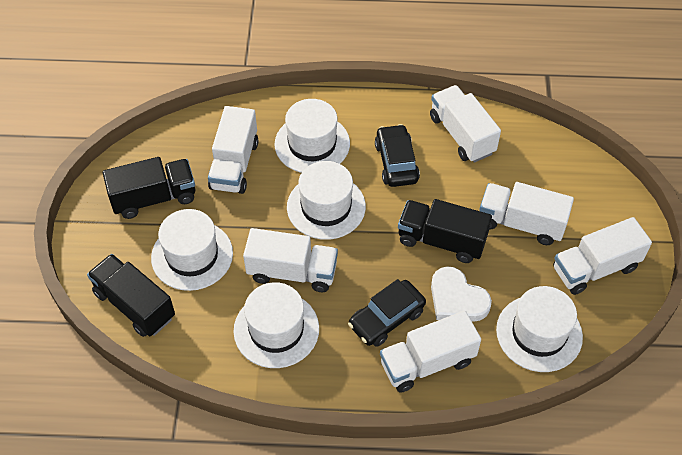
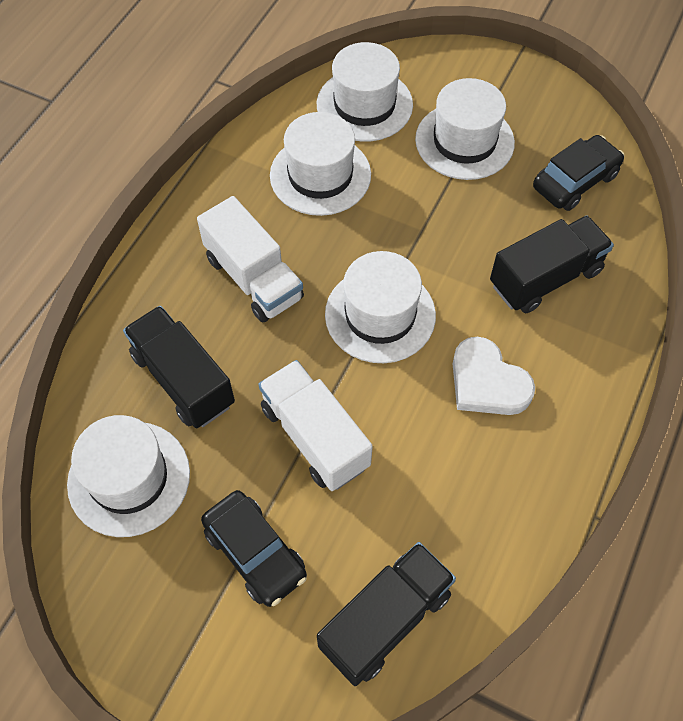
white truck: 6 -> 2

